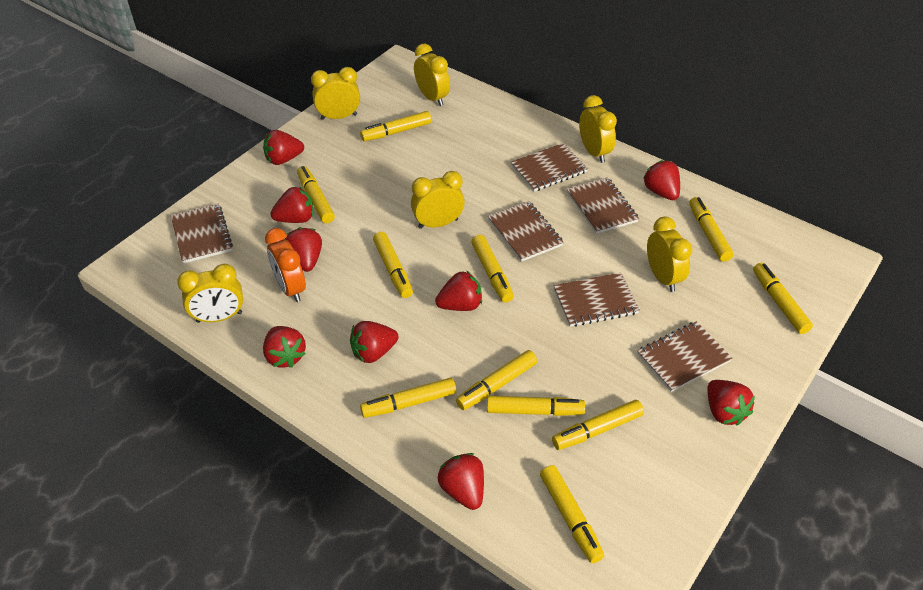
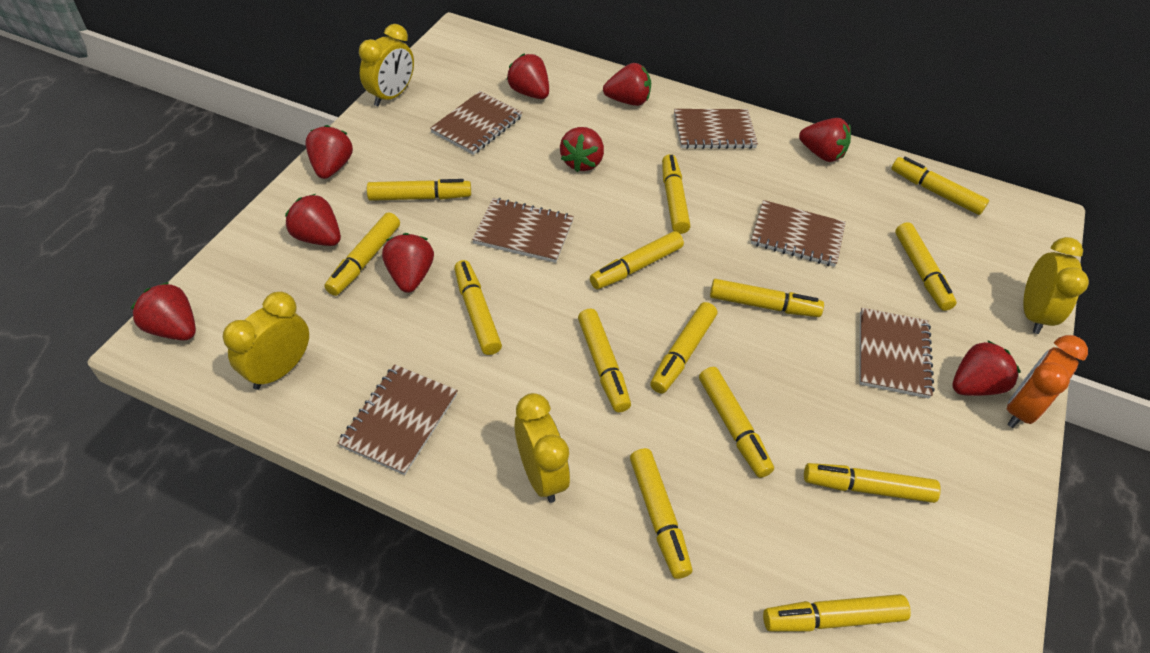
yellow clock: 6 -> 4
yellow marker: 11 -> 14

